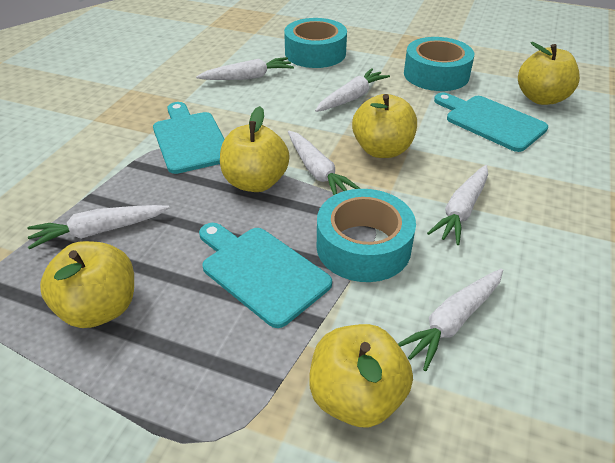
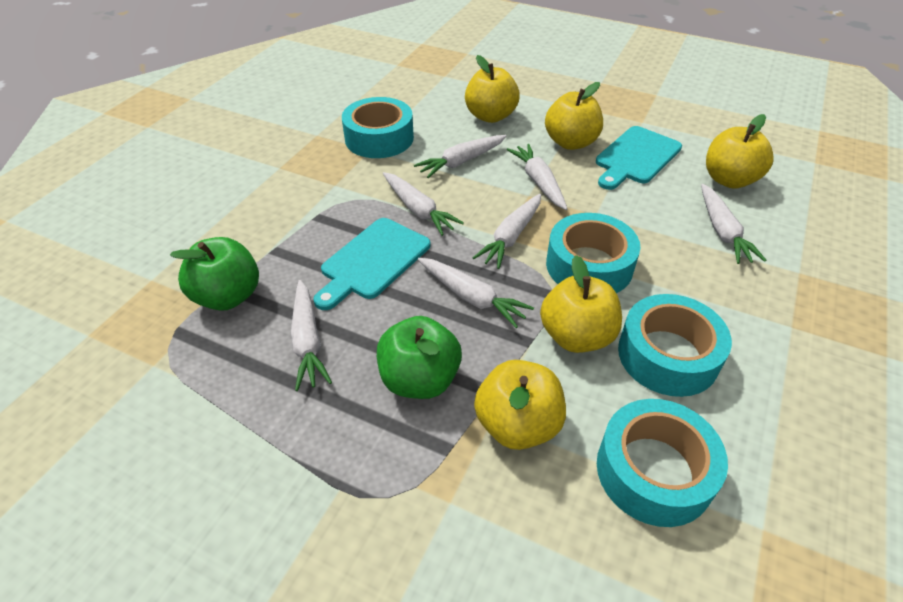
green apple: 0 -> 2
turquoise cutting board: 3 -> 2
turquoise tape: 3 -> 4
white carrot: 6 -> 7

